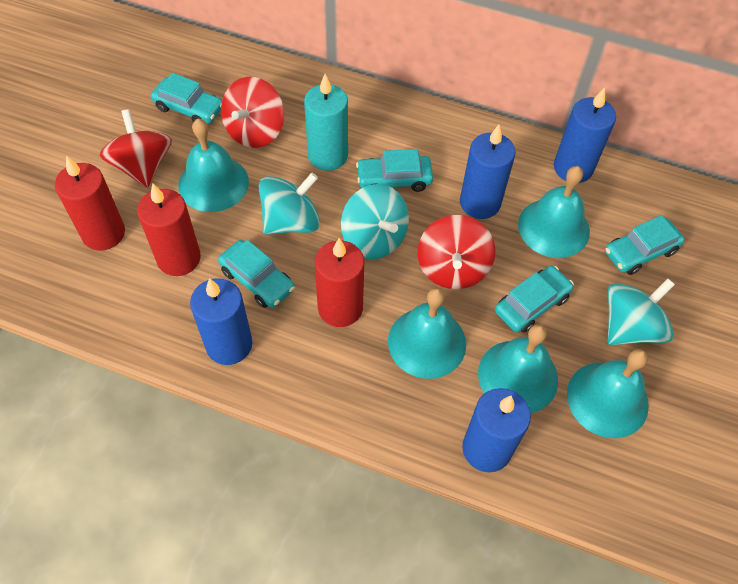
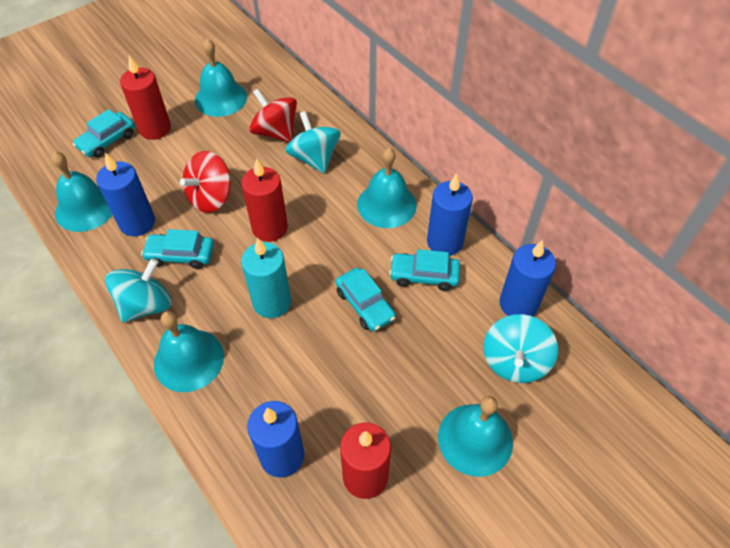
red spinning top: 3 -> 2
turquoise car: 5 -> 4

